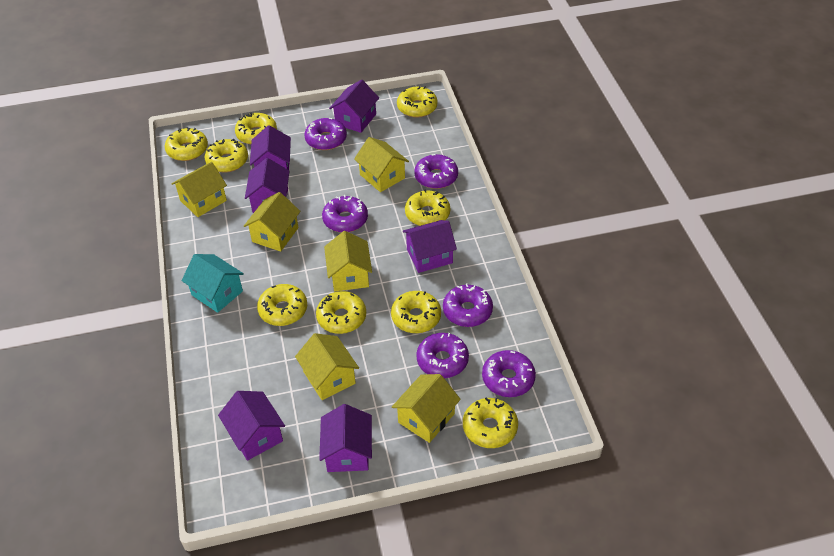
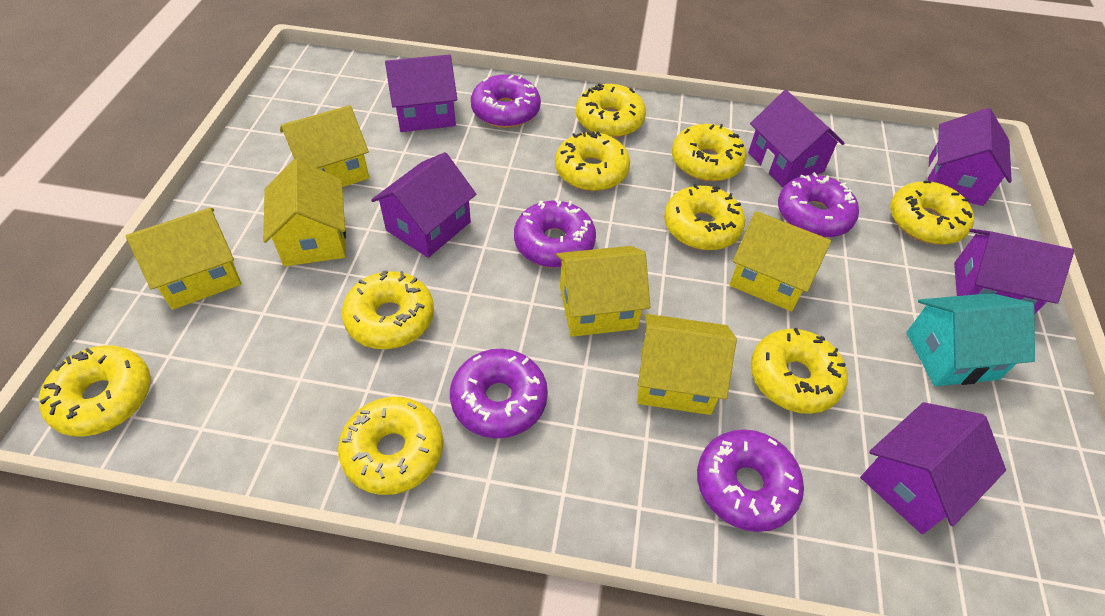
purple donut: 6 -> 5

